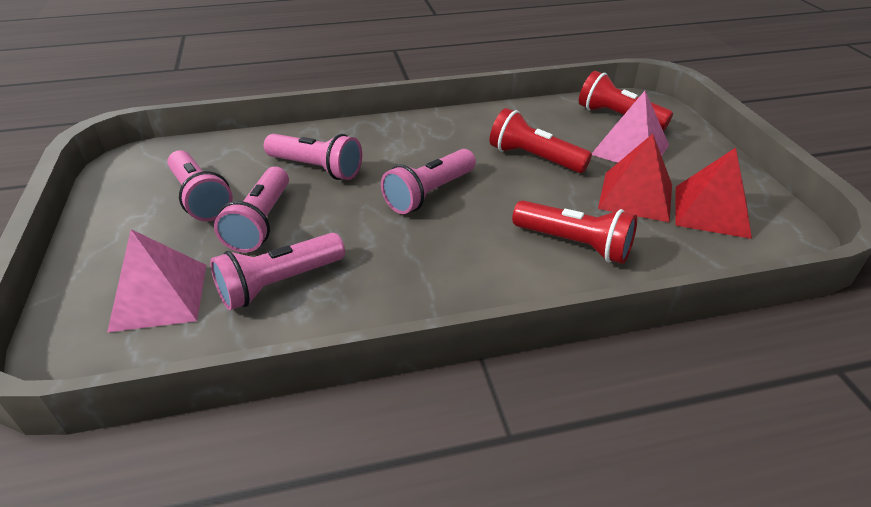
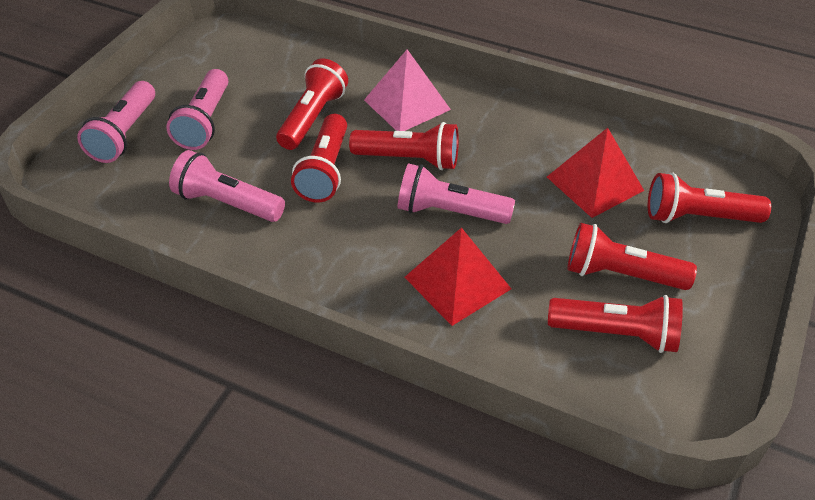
pink flashlight: 5 -> 4
pink pyramid: 2 -> 1
red flashlight: 3 -> 6

